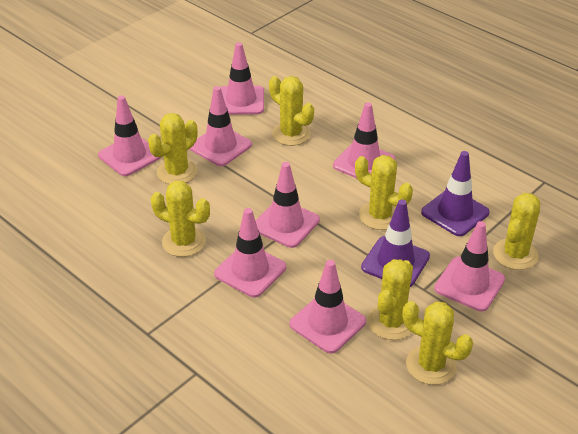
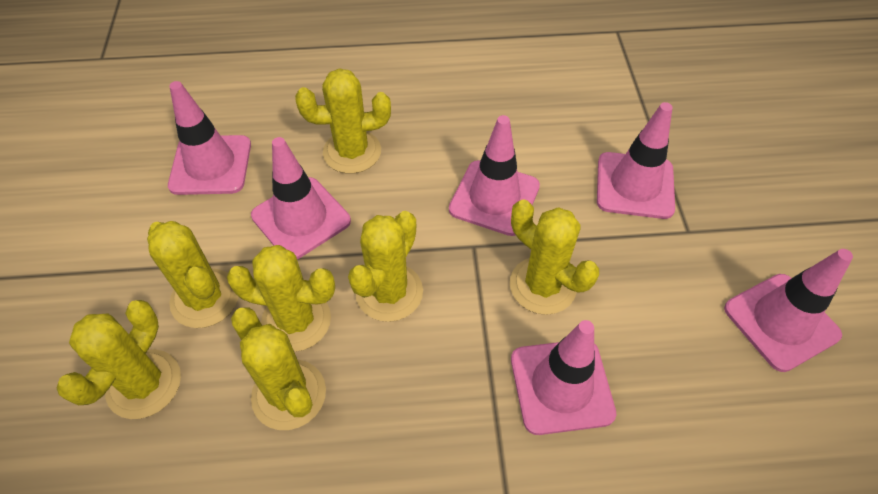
pink traffic cone: 8 -> 6
purple traffic cone: 2 -> 0

